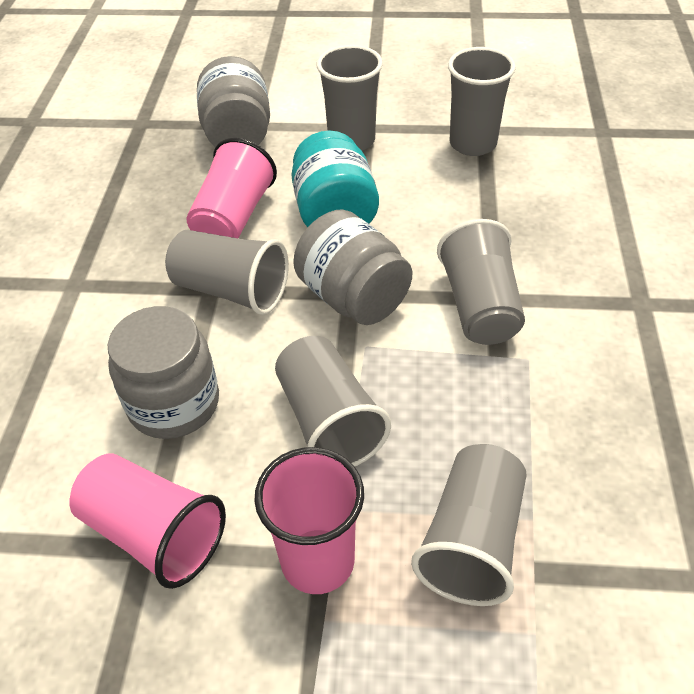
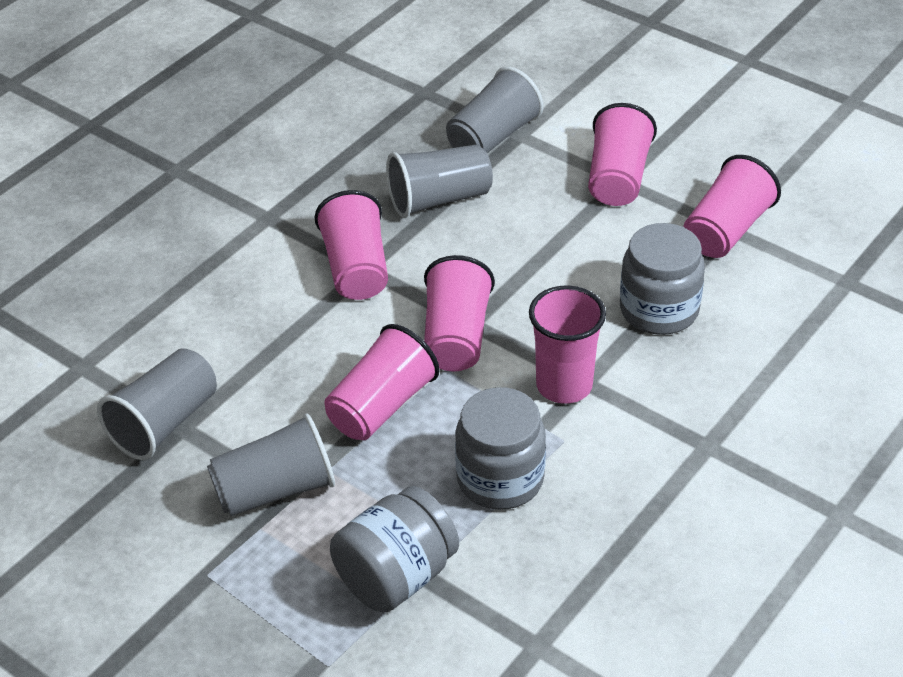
grey cup: 6 -> 4
pink cup: 3 -> 6
turquoise jar: 1 -> 0

